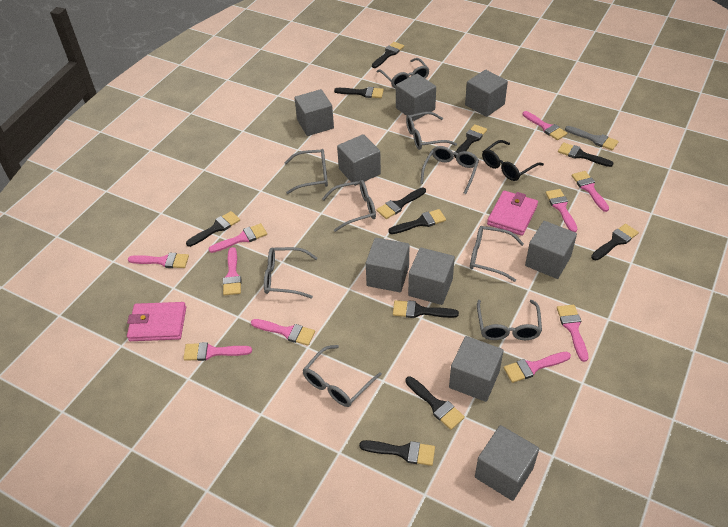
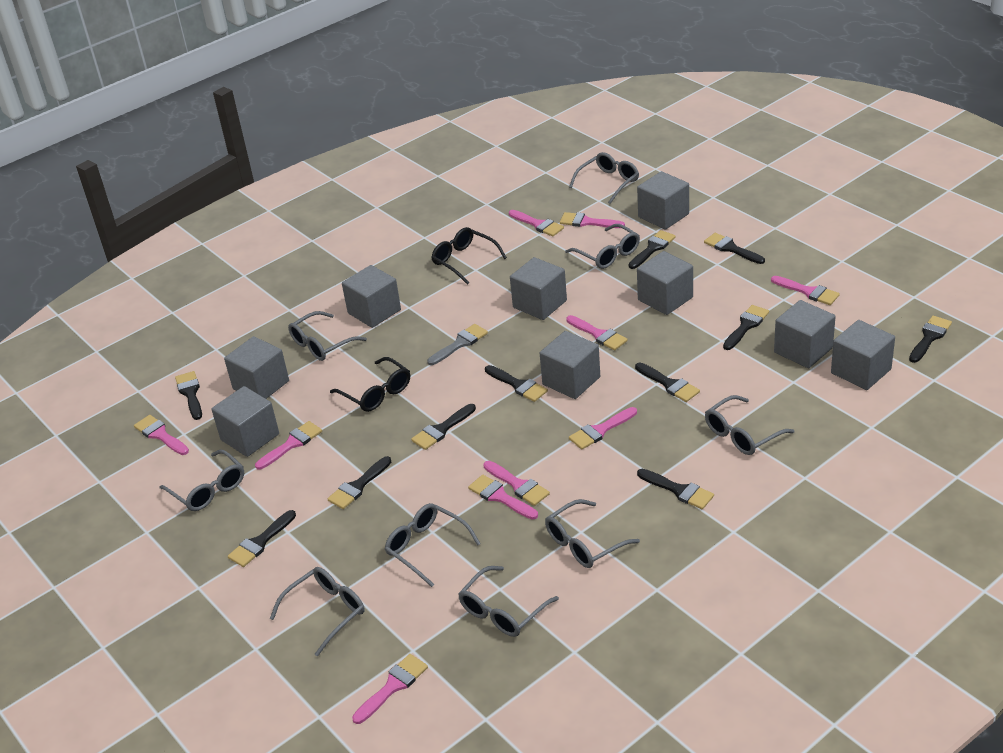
black glasses: 1 -> 2
pink wallet: 2 -> 0

